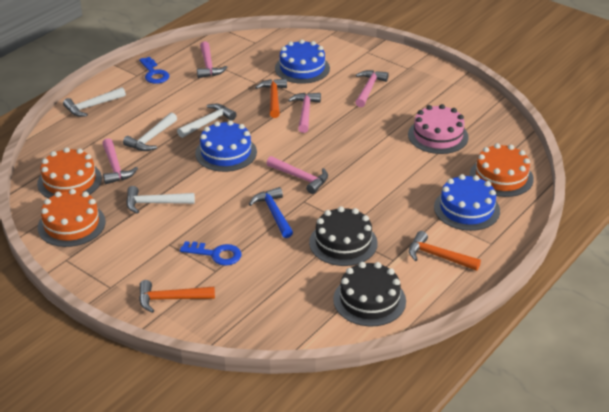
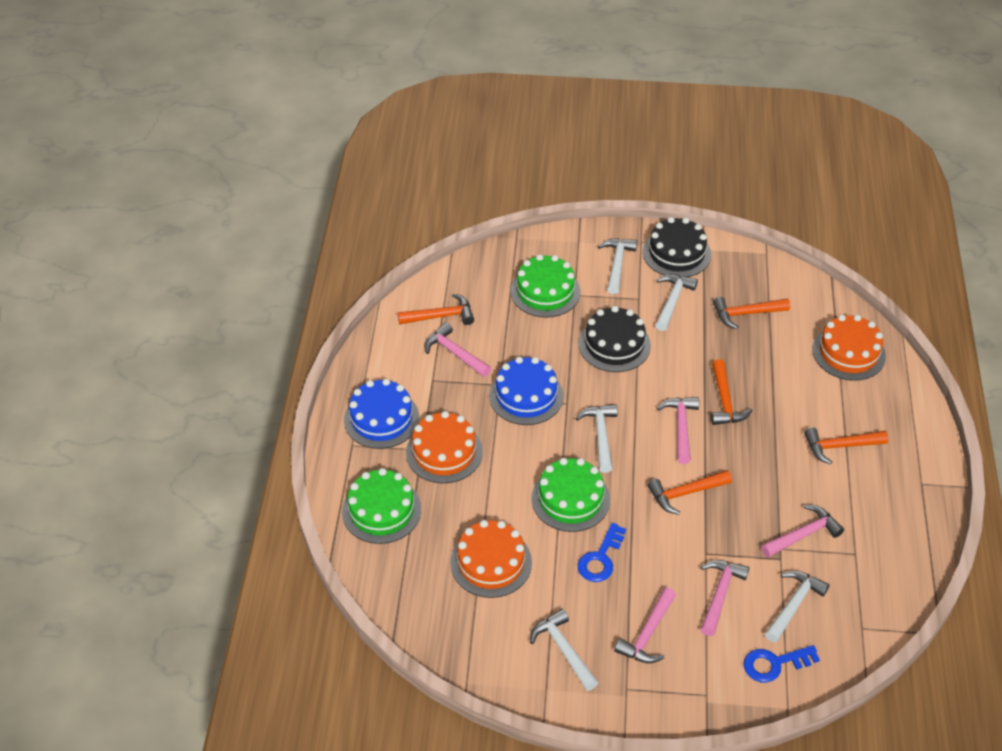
blue cake: 3 -> 2
blue hammer: 1 -> 0
green cake: 0 -> 3
orange hammer: 3 -> 5
pink cake: 1 -> 0
white hammer: 4 -> 5

